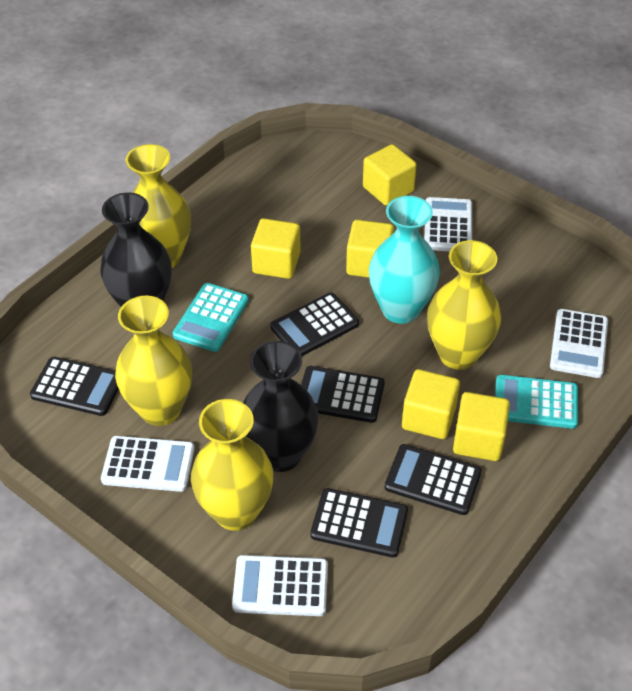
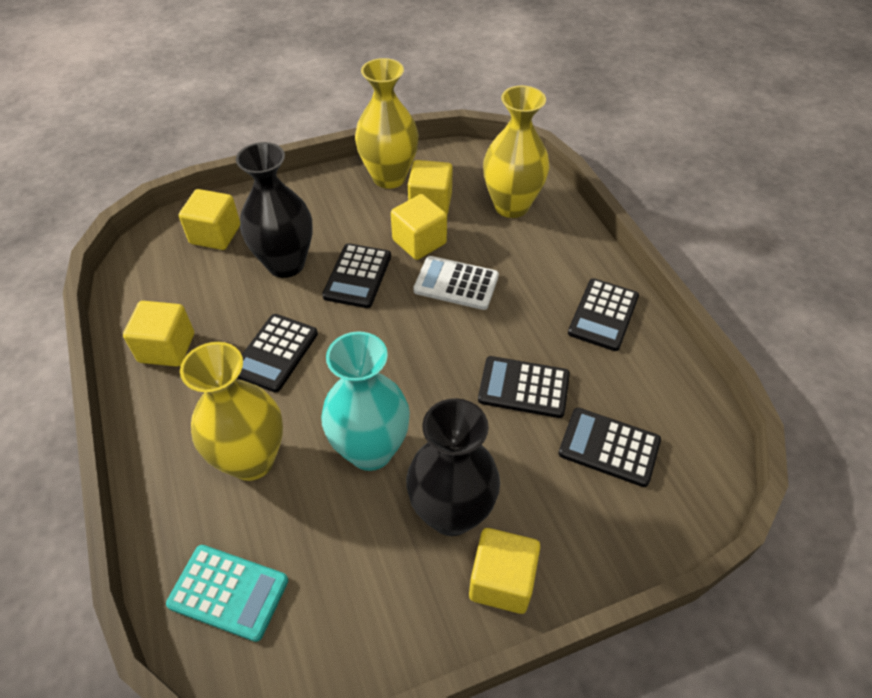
turquoise calculator: 2 -> 1
white calculator: 4 -> 1
yellow vase: 4 -> 3

